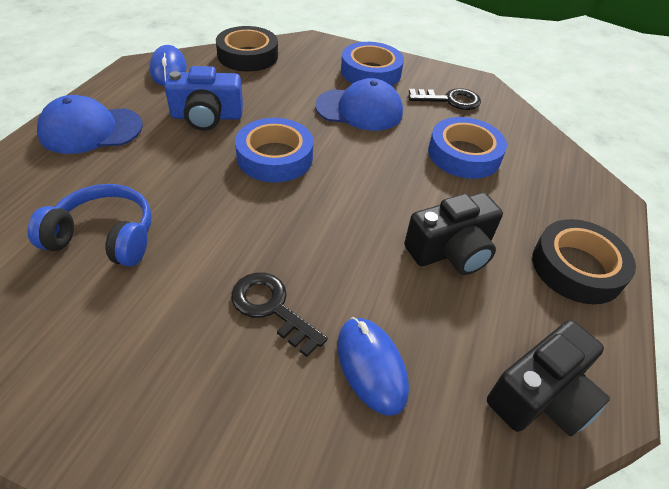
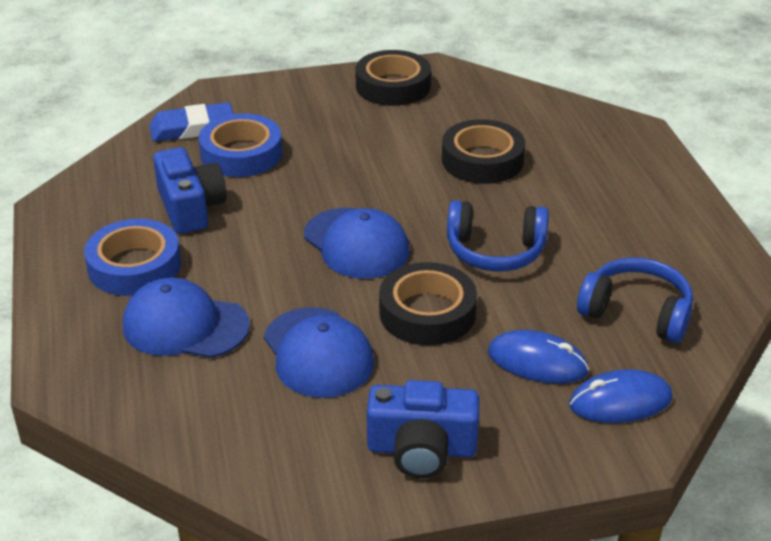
black camera: 2 -> 0
black key: 2 -> 0
black tape: 2 -> 3
blue camera: 1 -> 2
blue cap: 2 -> 3
blue eraser: 0 -> 1
blue headphones: 1 -> 2
blue tape: 3 -> 2

